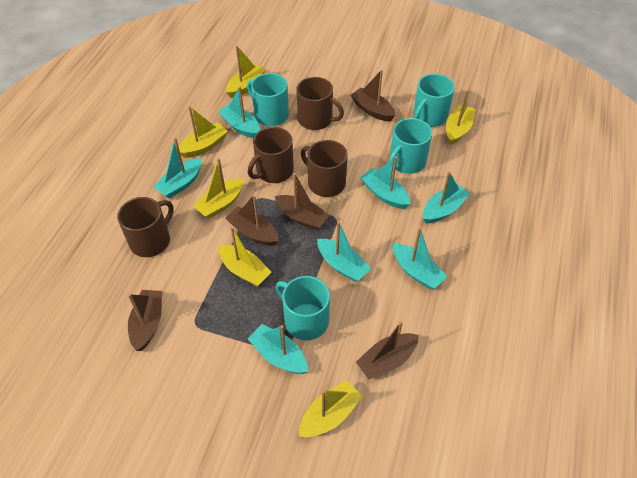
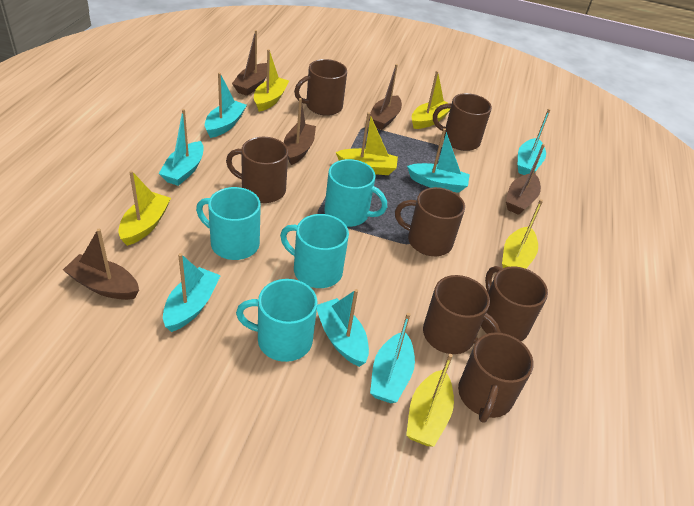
brown mug: 4 -> 7

